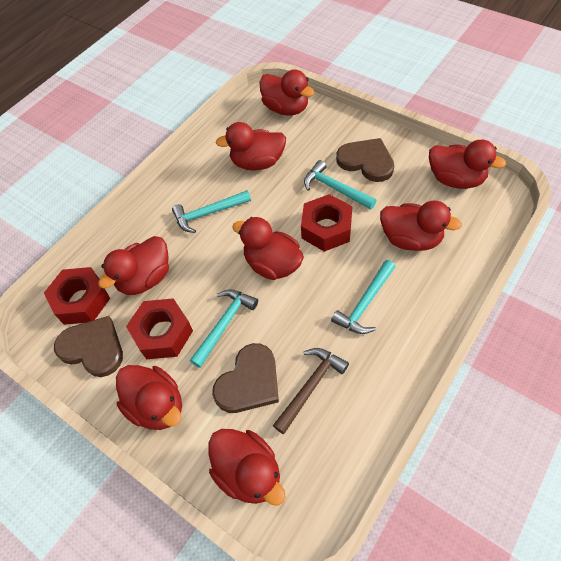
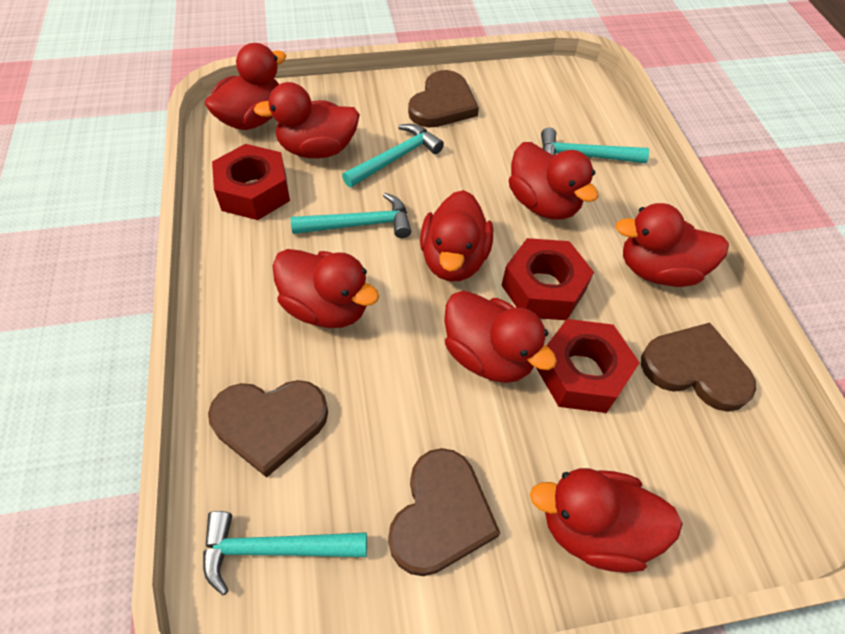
brown hammer: 1 -> 0
brown heart: 3 -> 4

